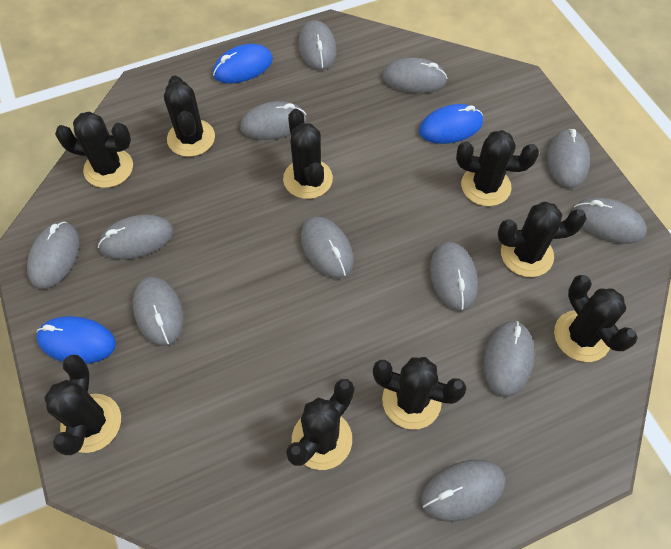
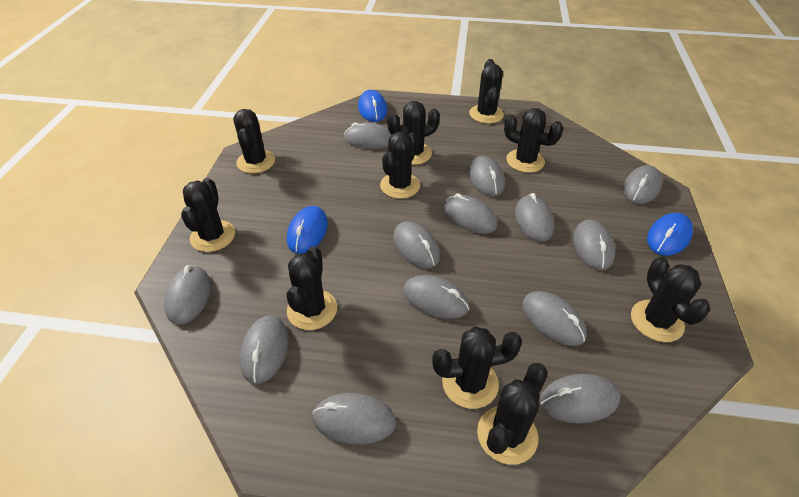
black cactus: 9 -> 10
grey mouse: 12 -> 13

